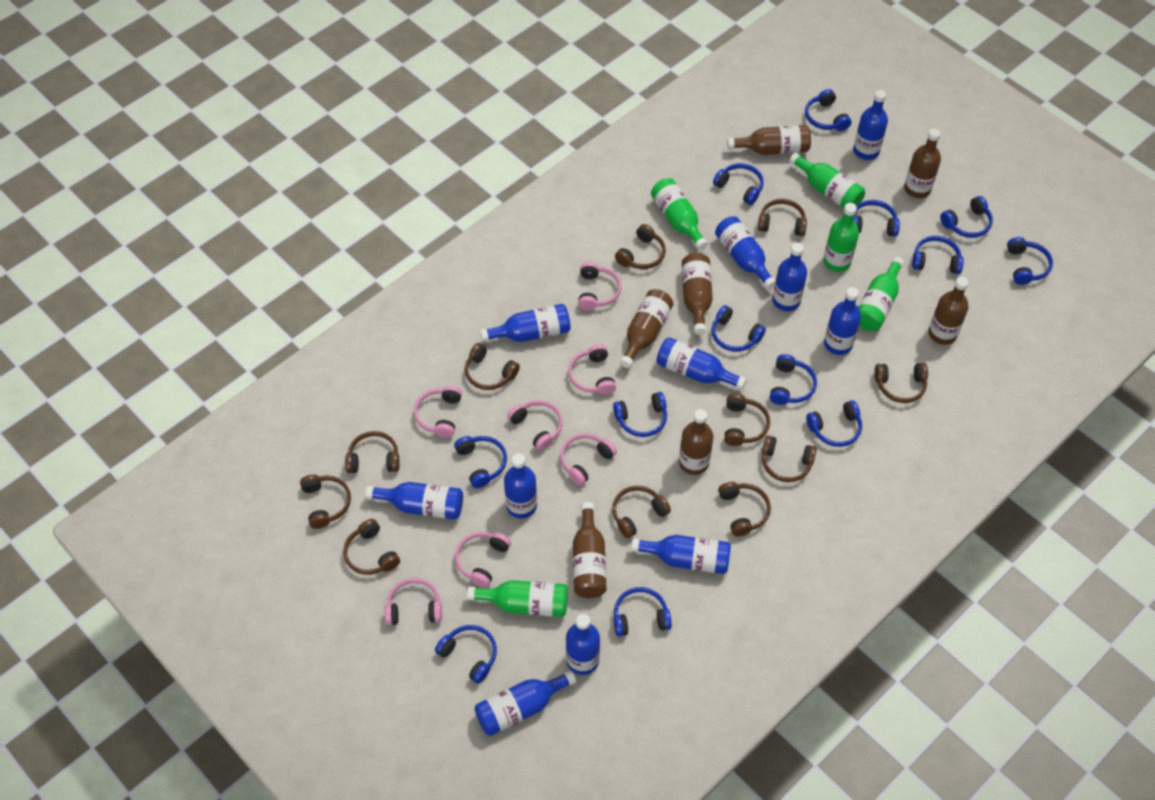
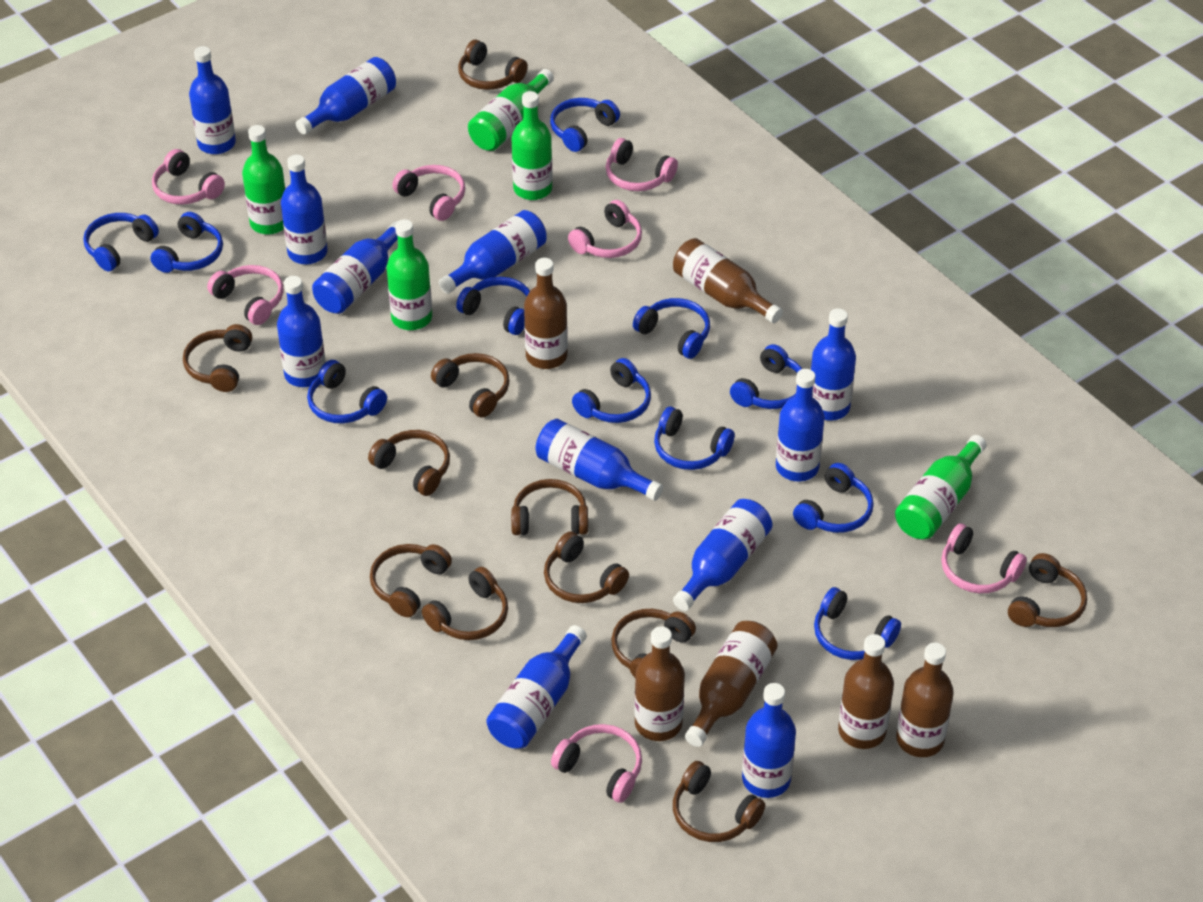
blue bottle: 11 -> 12
blue headphones: 13 -> 11
brown bottle: 7 -> 6

